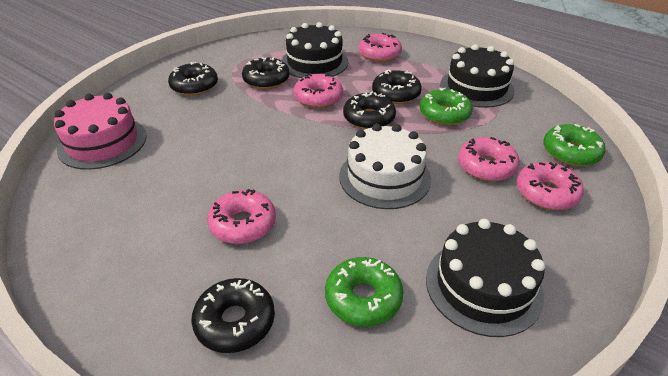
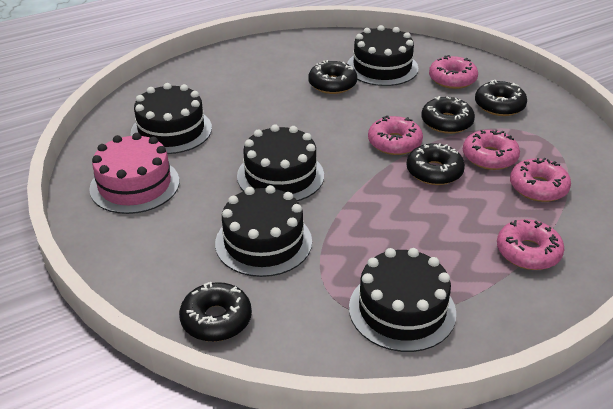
black cake: 3 -> 5
green donut: 3 -> 0
white cake: 1 -> 0

